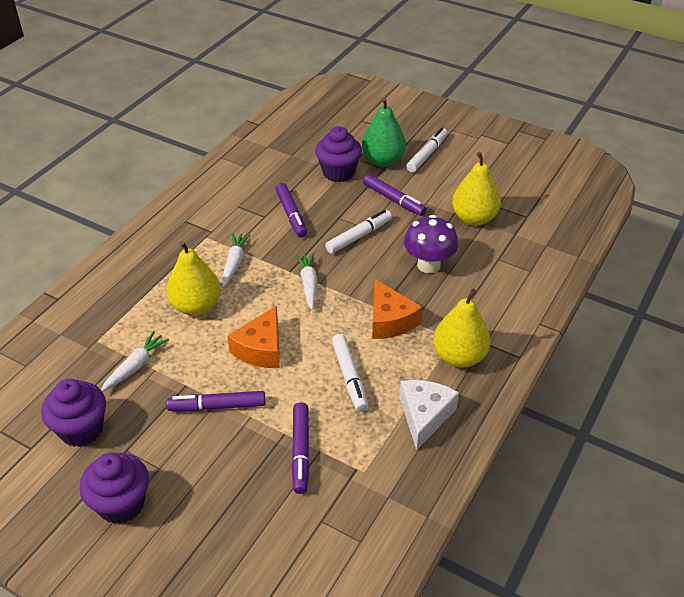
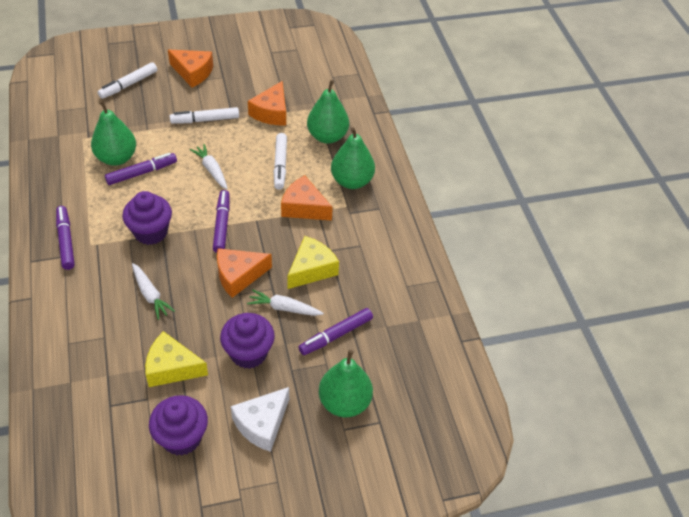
green pear: 1 -> 4
orange cheese: 2 -> 4
purple mushroom: 1 -> 0
yellow cheese: 0 -> 2
yellow pear: 3 -> 0

